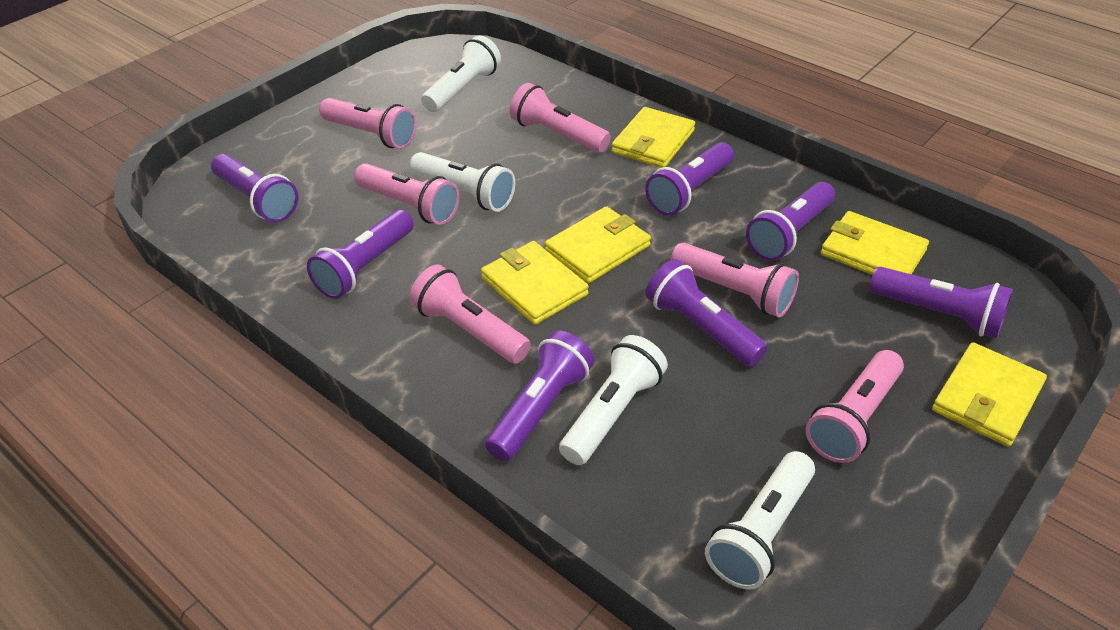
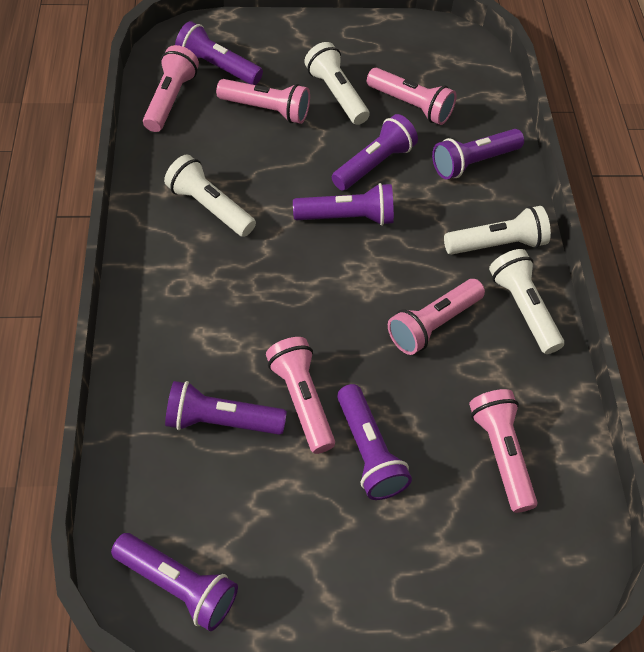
yellow wallet: 5 -> 0

